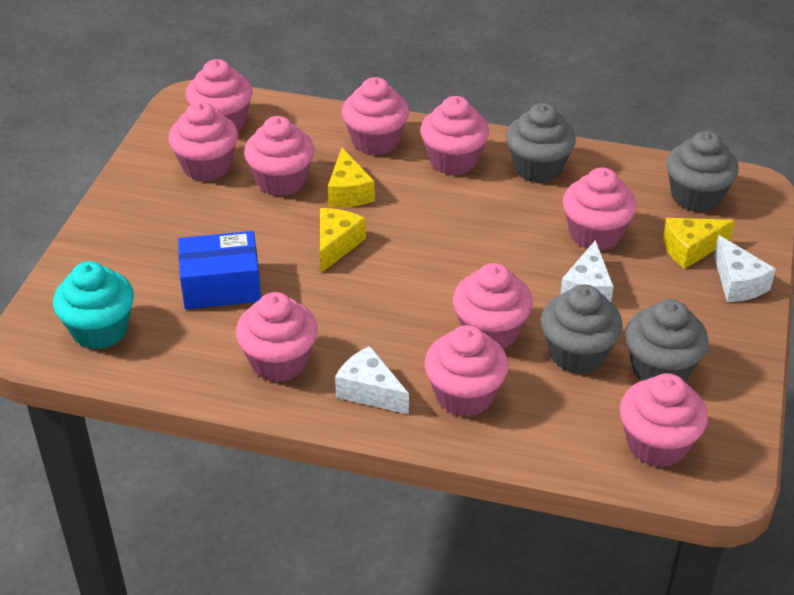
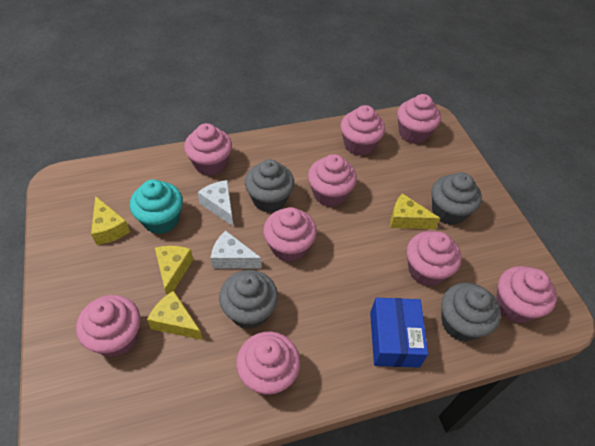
pink cupcake: 10 -> 9
white cheese: 3 -> 2
yellow cheese: 3 -> 4

